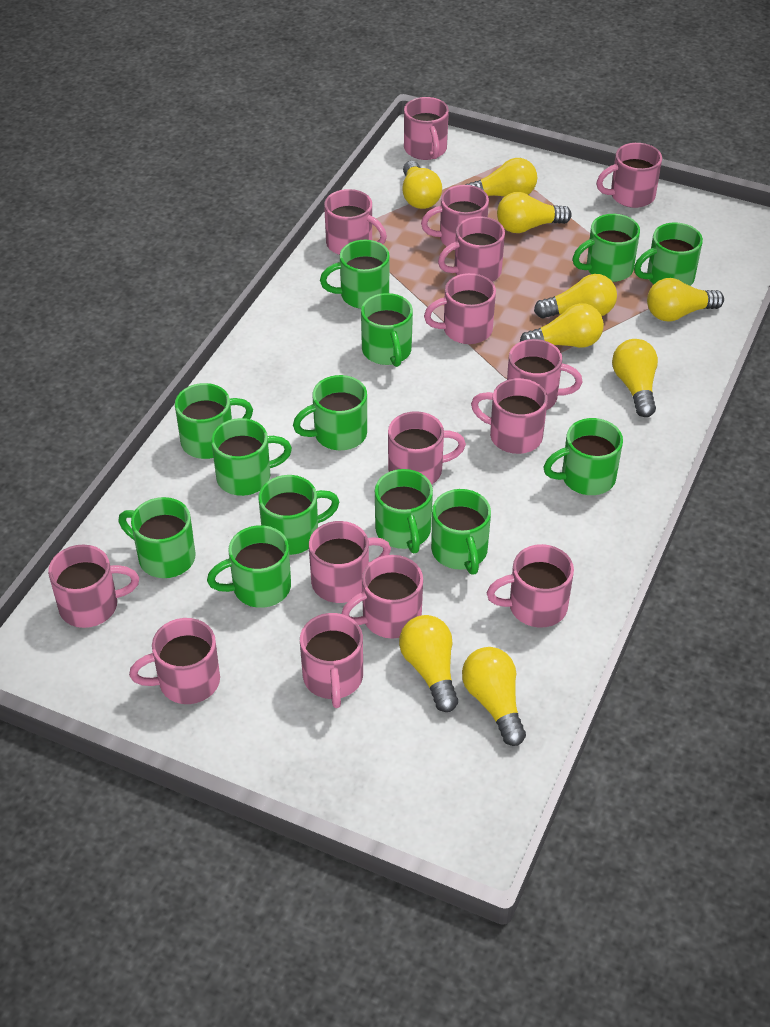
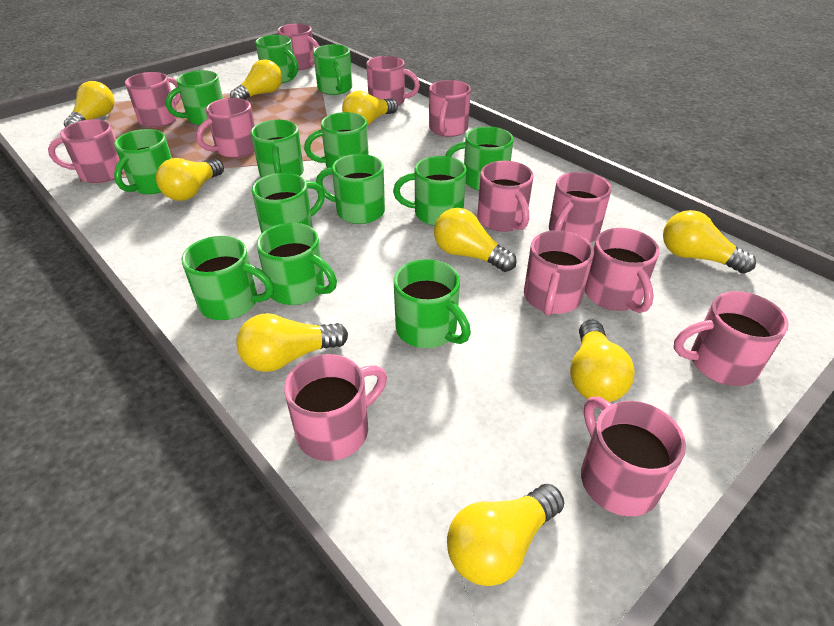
pink mug: 15 -> 13

